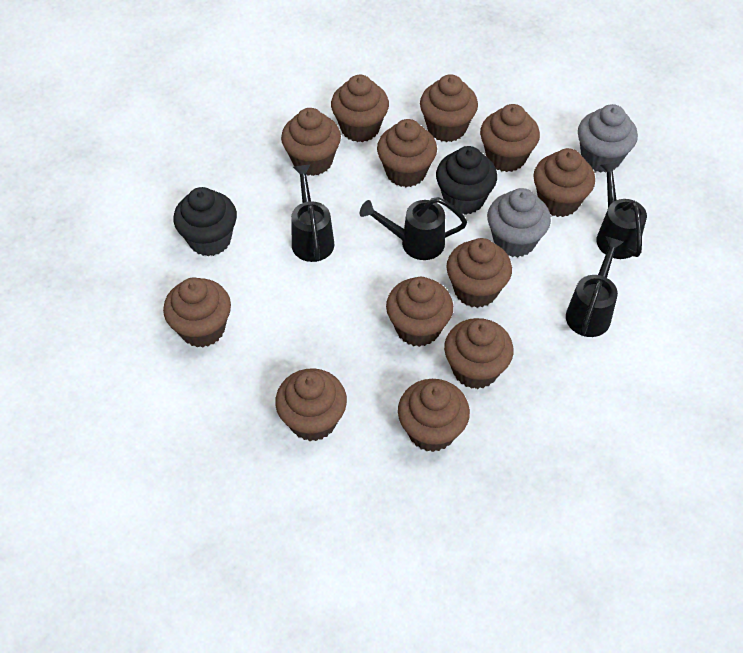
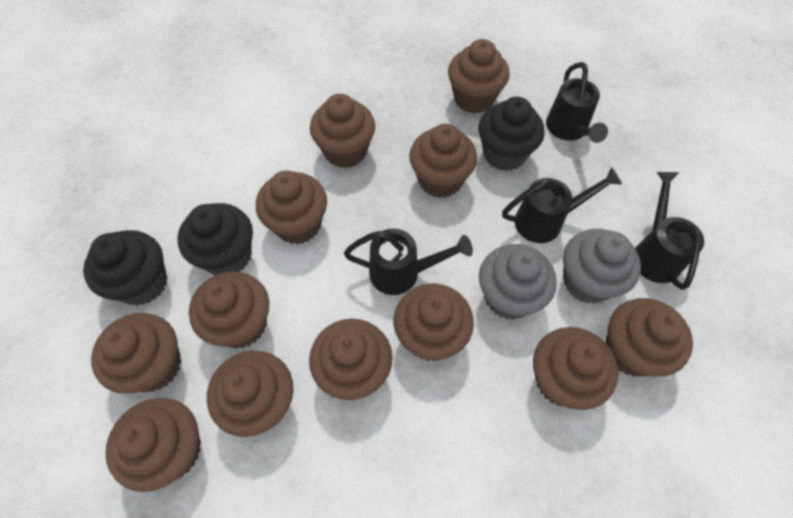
black cupcake: 2 -> 3

